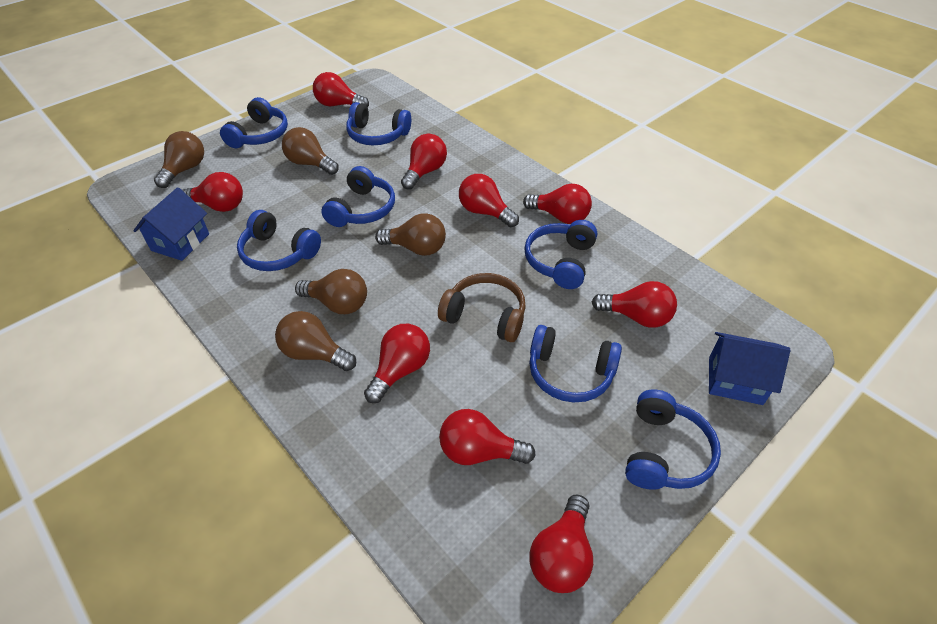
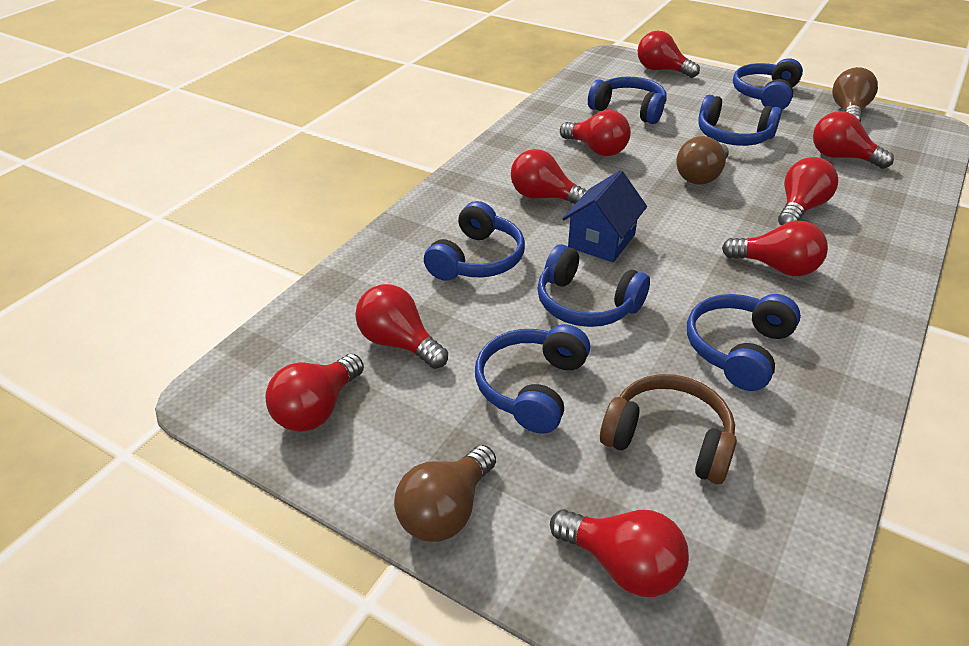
blue house: 2 -> 1
brown light bulb: 5 -> 3

